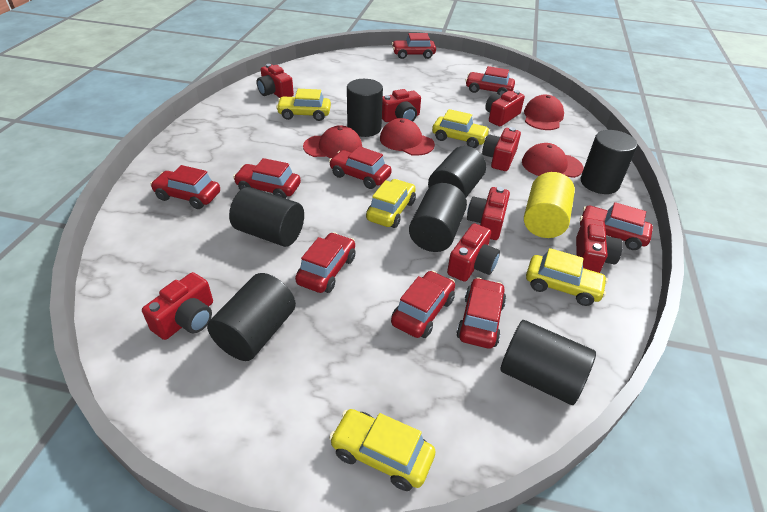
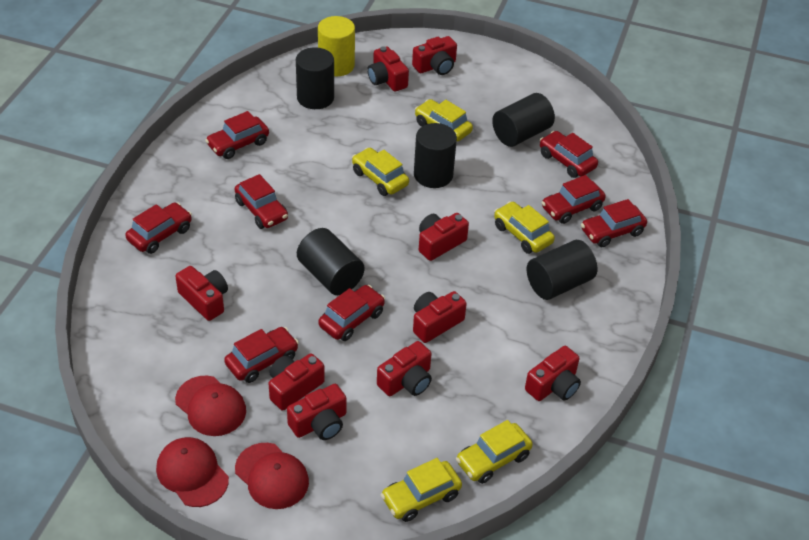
black cylinder: 7 -> 5
red camera: 8 -> 9
red cap: 4 -> 3
red car: 9 -> 8

